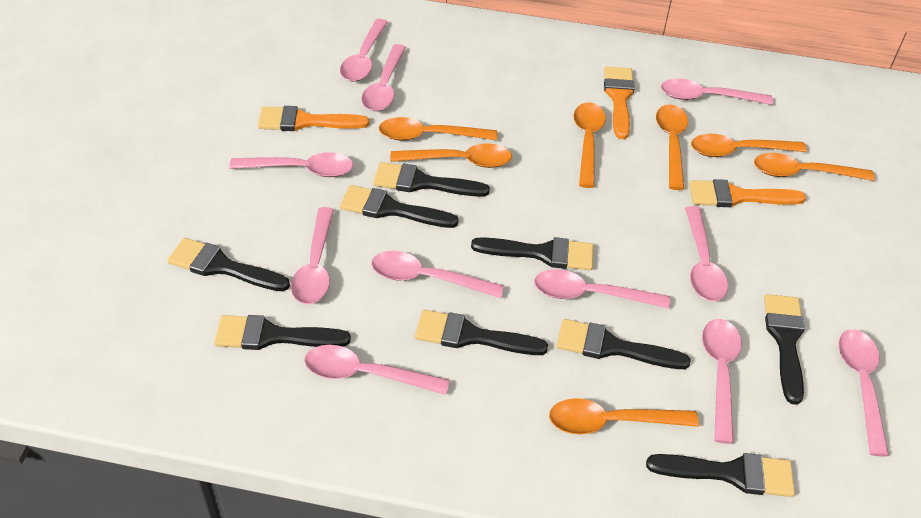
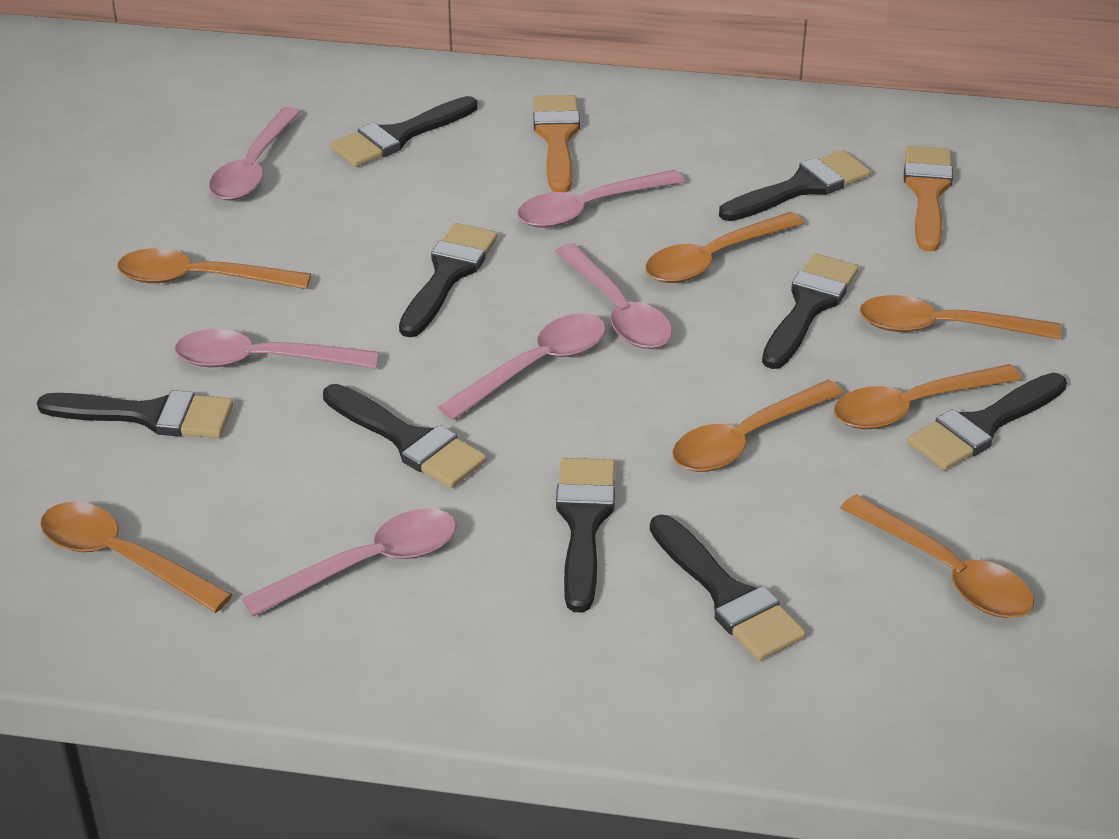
orange brush: 3 -> 2
pink spoon: 11 -> 6

